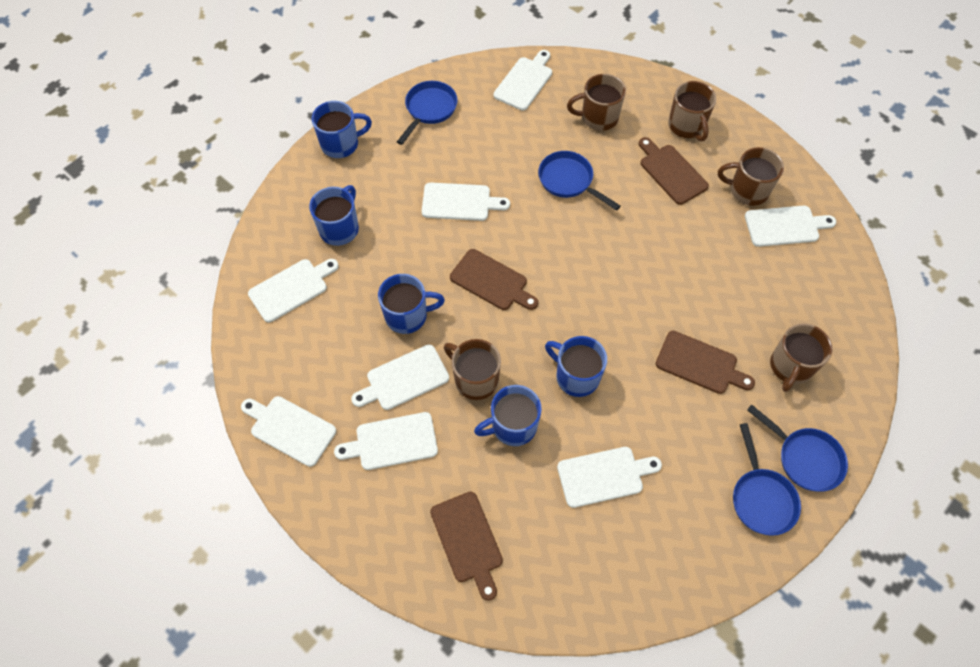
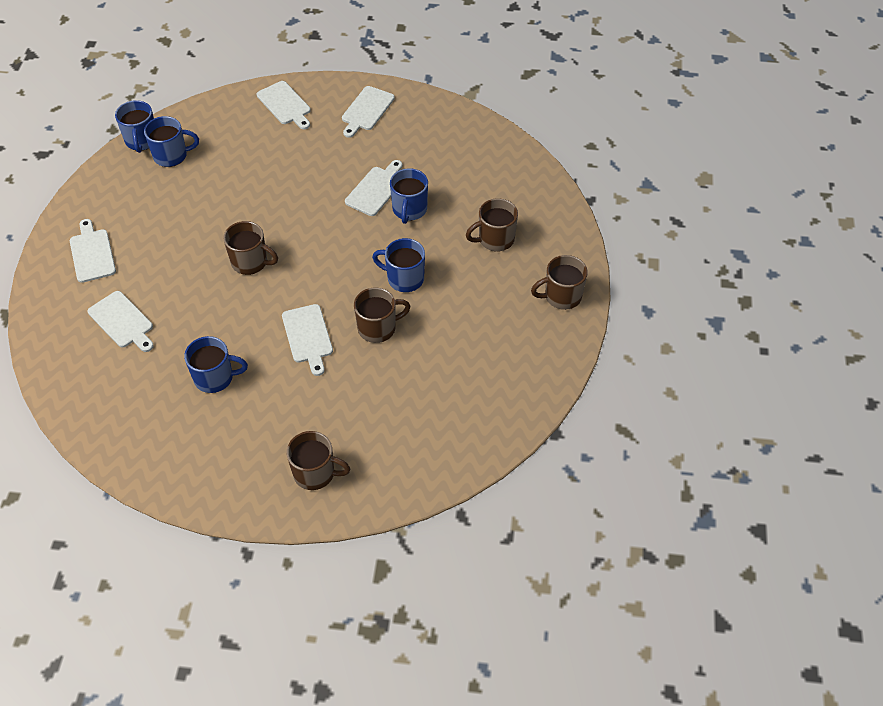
blue pan: 4 -> 0
brown cutting board: 4 -> 0
white cutting board: 8 -> 6

